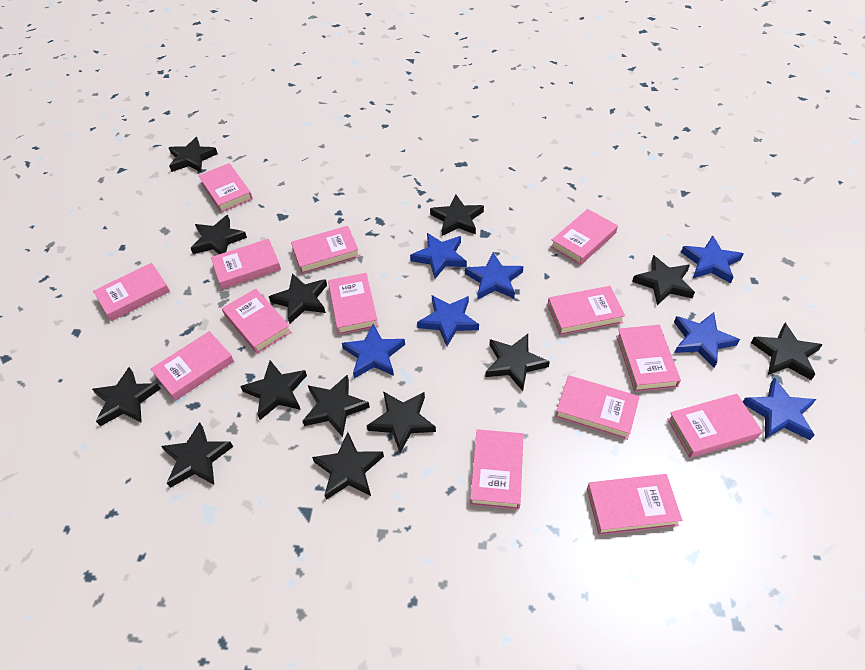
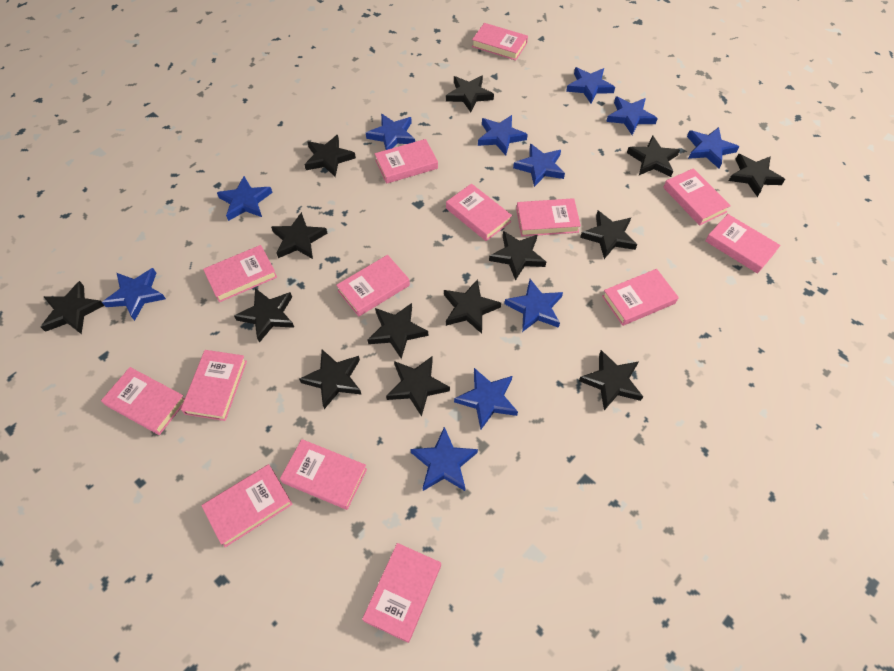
black star: 13 -> 14
blue star: 7 -> 11

